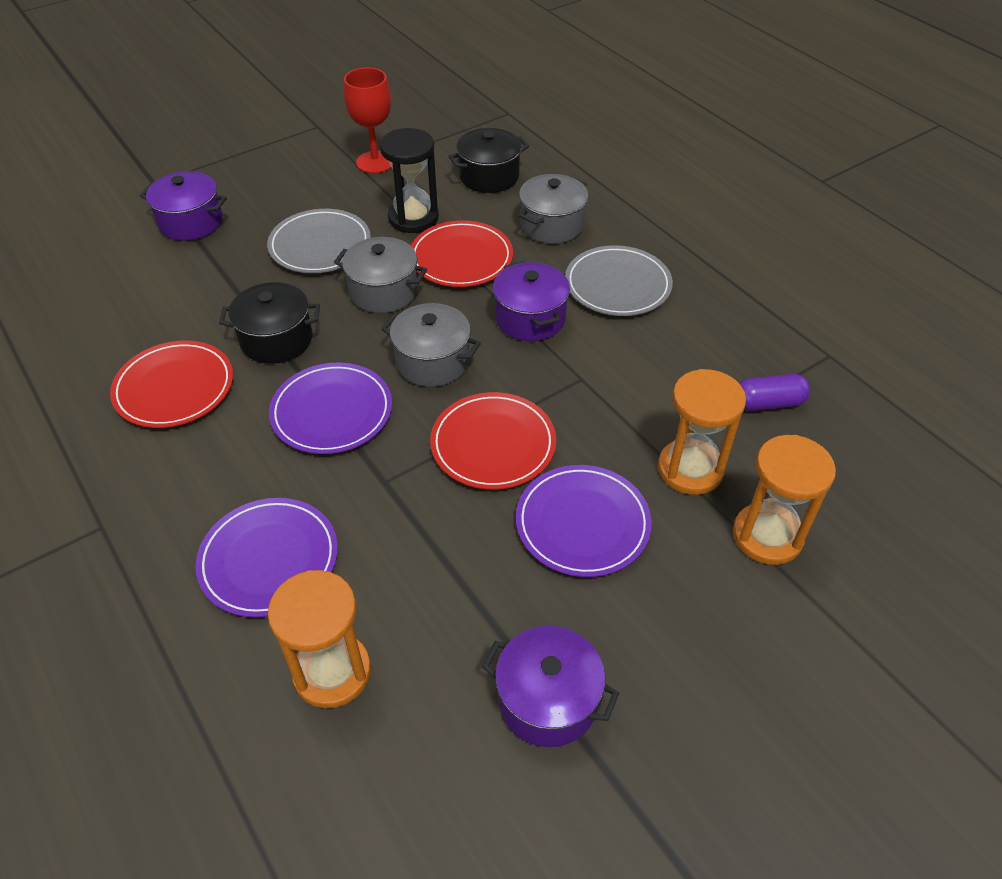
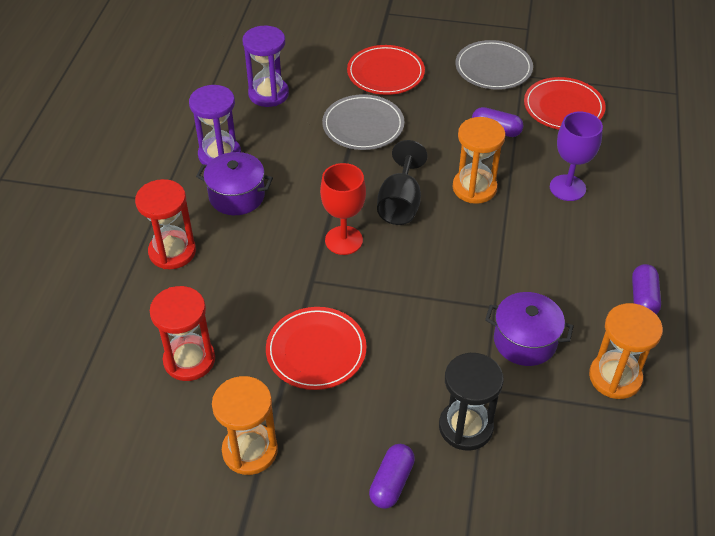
black goblet: 0 -> 1
black pot: 2 -> 0
grey pot: 3 -> 0
purple capsule: 1 -> 3
purple goblet: 0 -> 1
purple hourglass: 0 -> 2
purple plate: 3 -> 0
purple pot: 3 -> 2
red hourglass: 0 -> 2

